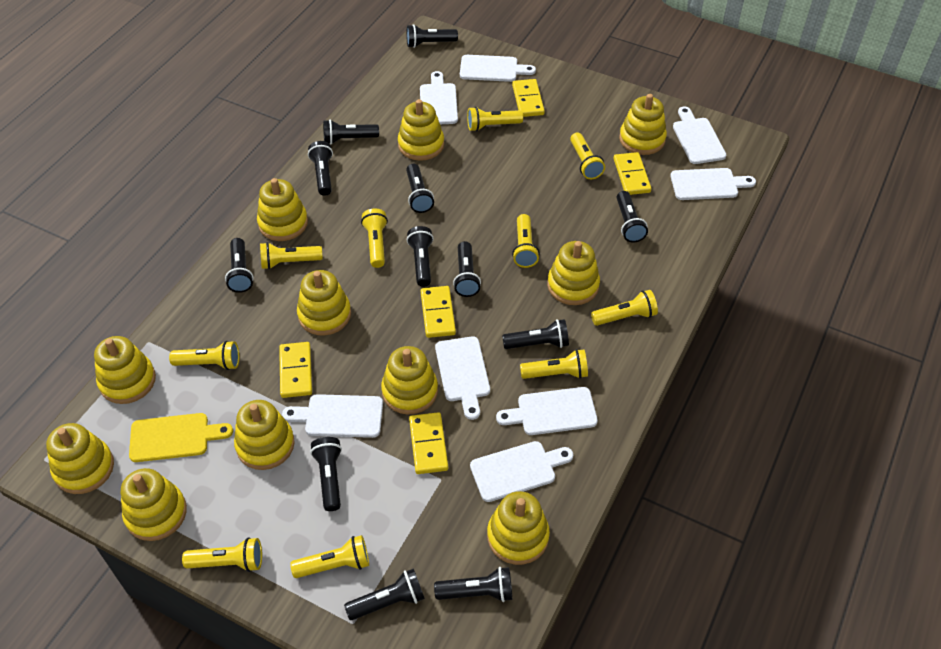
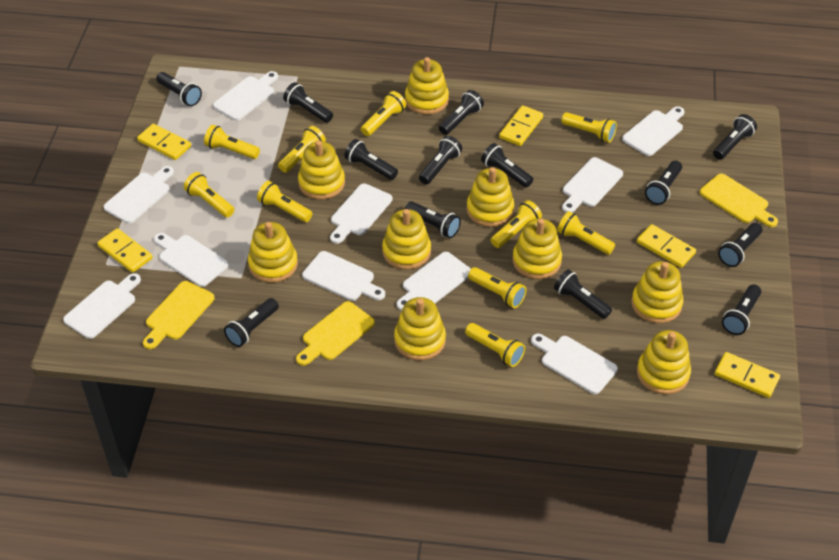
black flashlight: 12 -> 13
white cutting board: 8 -> 10
yellow cutting board: 1 -> 3
yellow stacking toy: 11 -> 9

